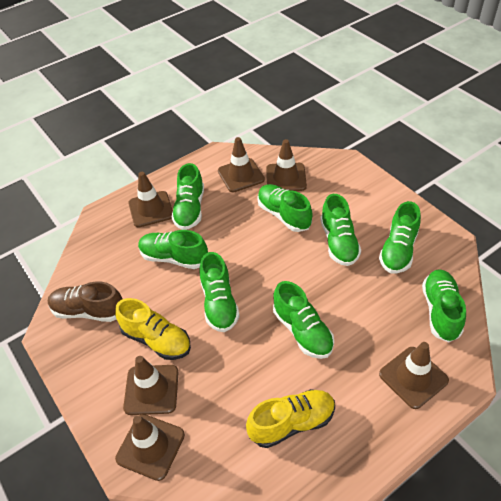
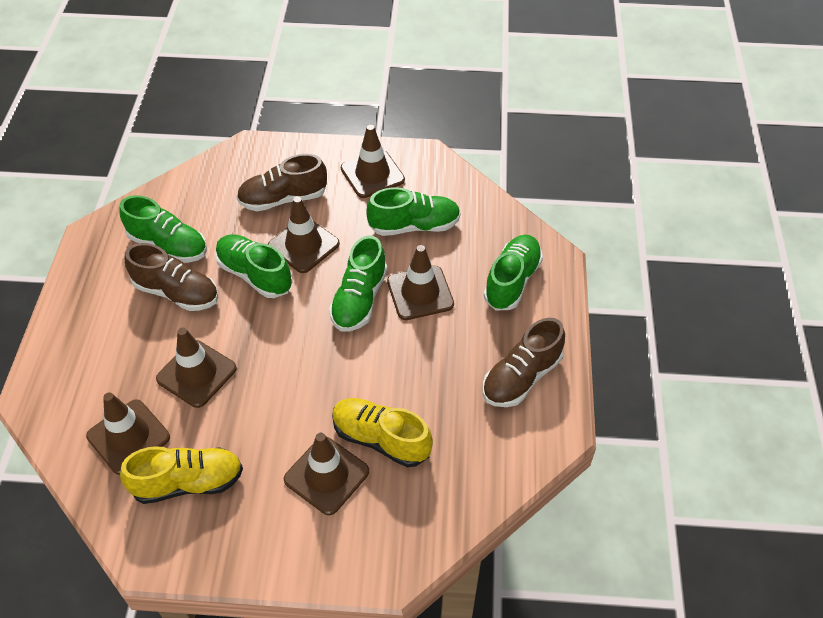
brown shoe: 1 -> 3
green shoe: 8 -> 5

